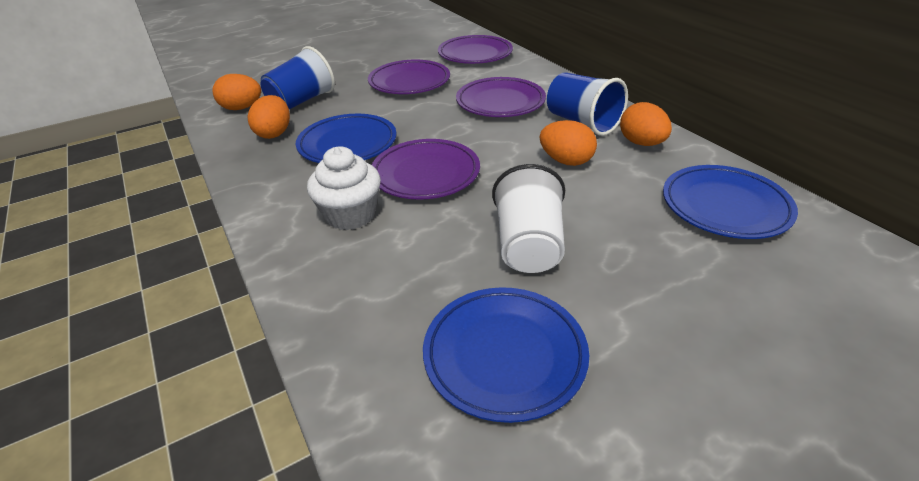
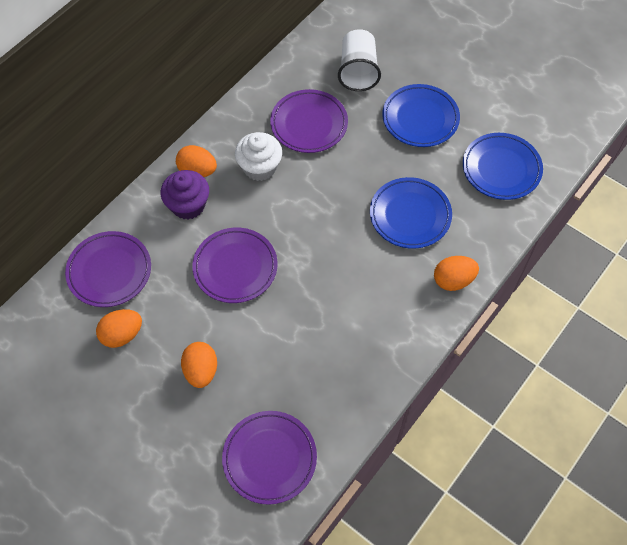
blue cup: 2 -> 0
purple cupcake: 0 -> 1

